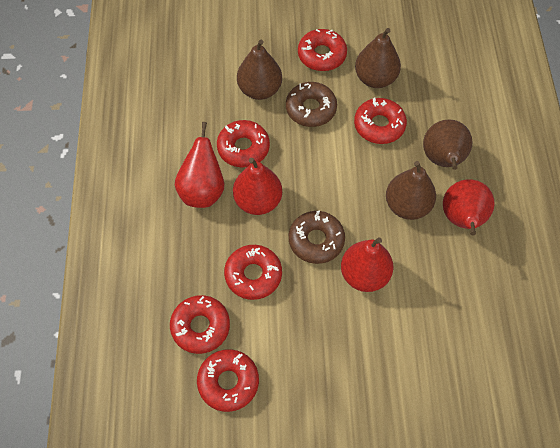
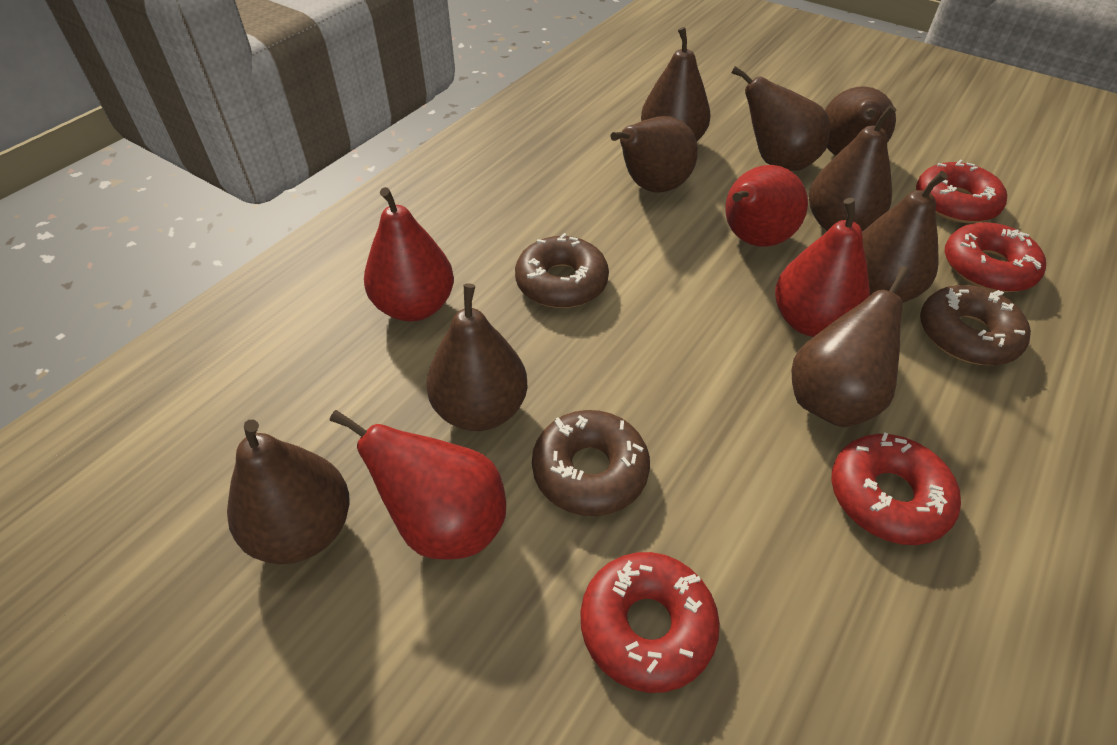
brown donut: 2 -> 3
brown pear: 4 -> 9
red donut: 6 -> 4

